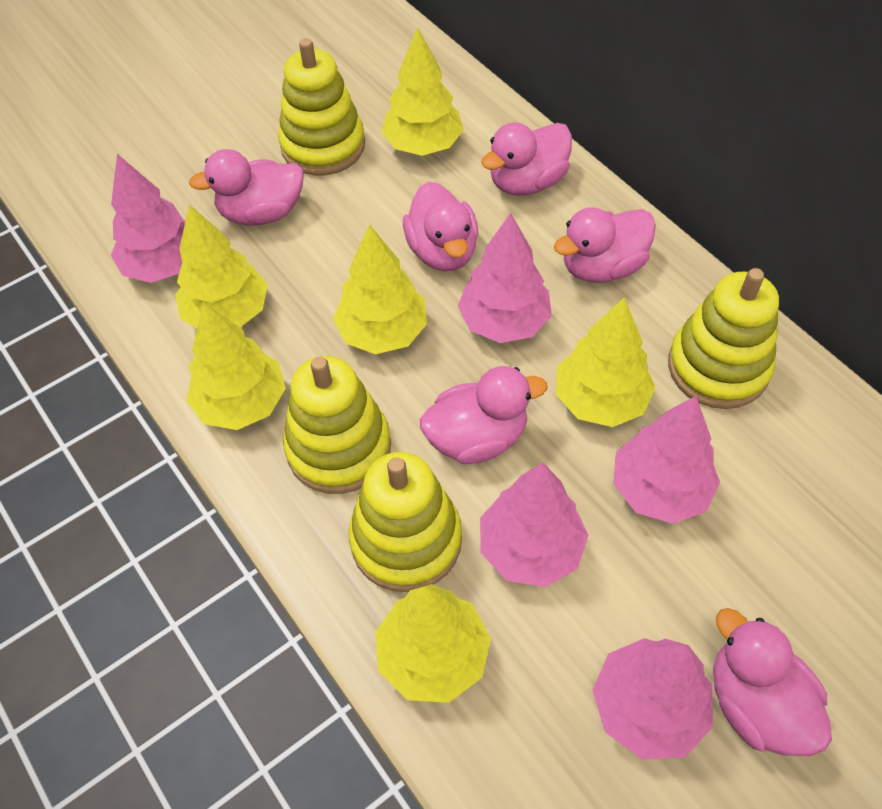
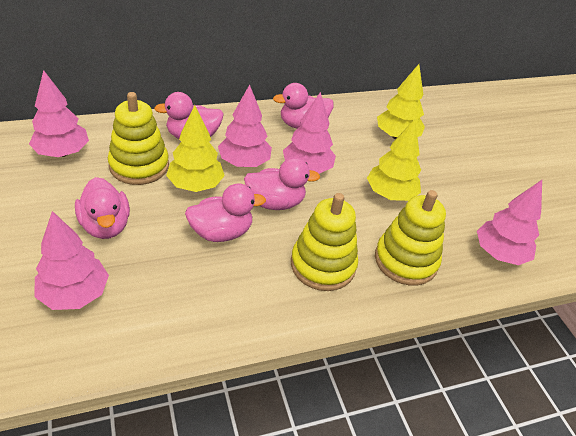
pink duck: 6 -> 5
yellow stacking toy: 4 -> 3
yellow tree: 6 -> 3

